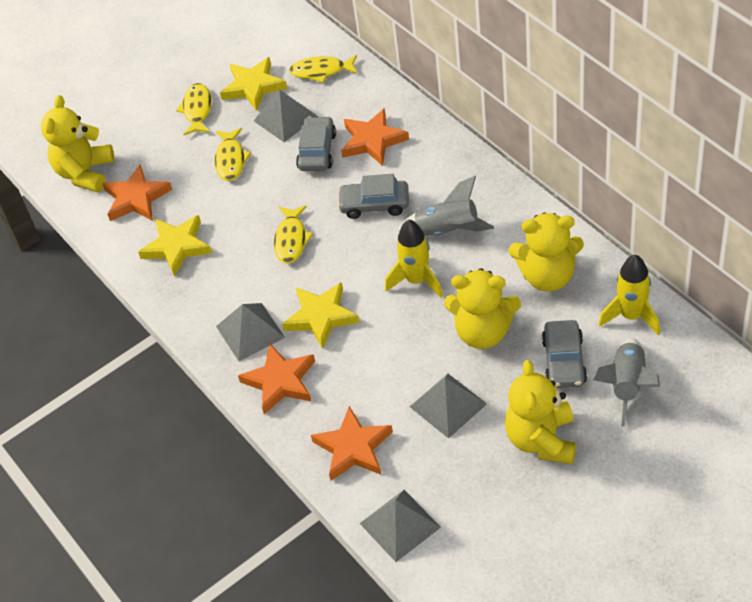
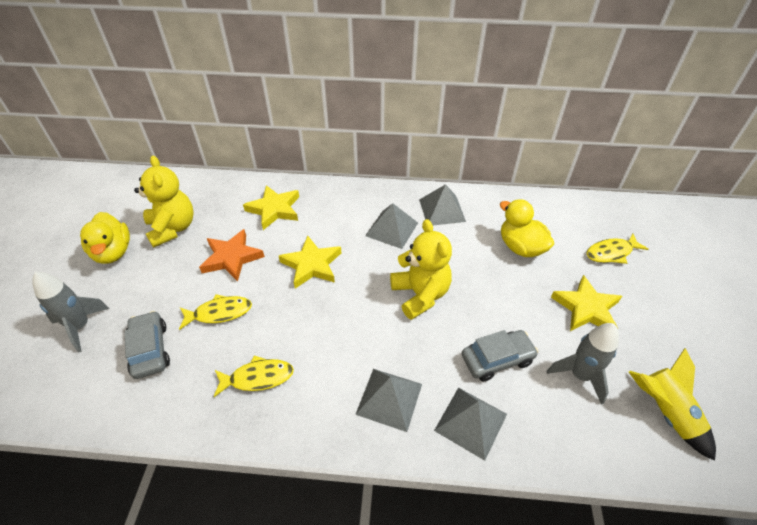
grey car: 3 -> 2
orange star: 4 -> 1
yellow duck: 0 -> 2
yellow fish: 4 -> 3
yellow rocket: 2 -> 1
yellow teddy bear: 4 -> 2

